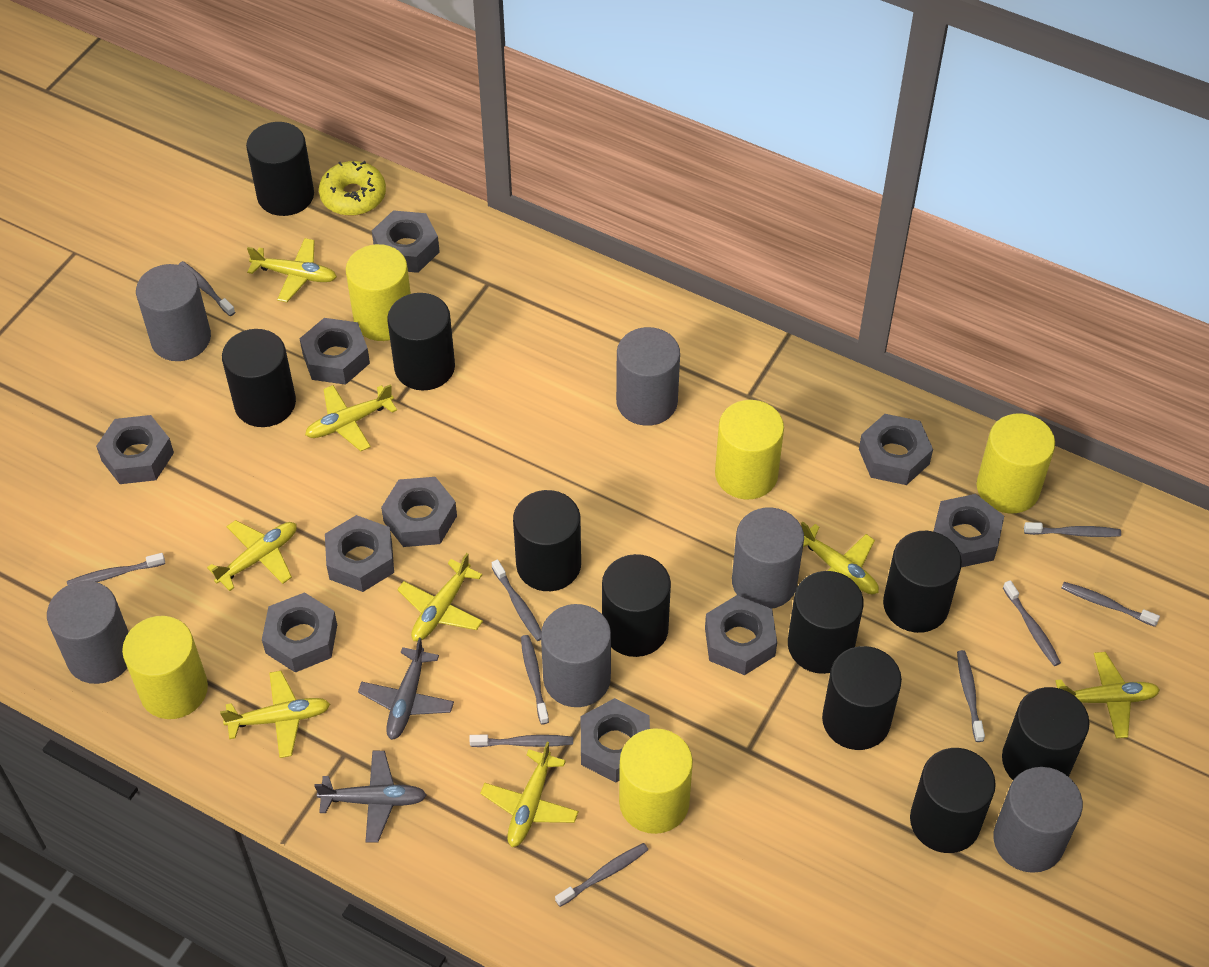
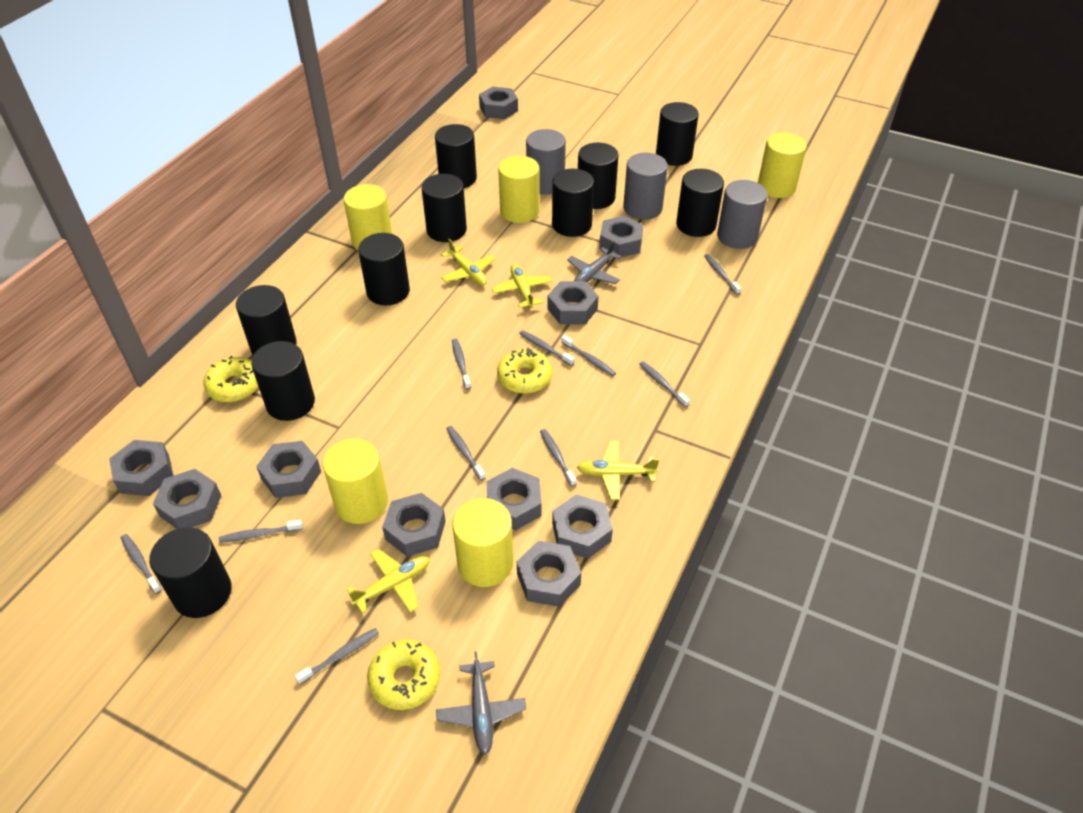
grey cylinder: 6 -> 3
yellow donut: 1 -> 3
yellow plane: 8 -> 4

